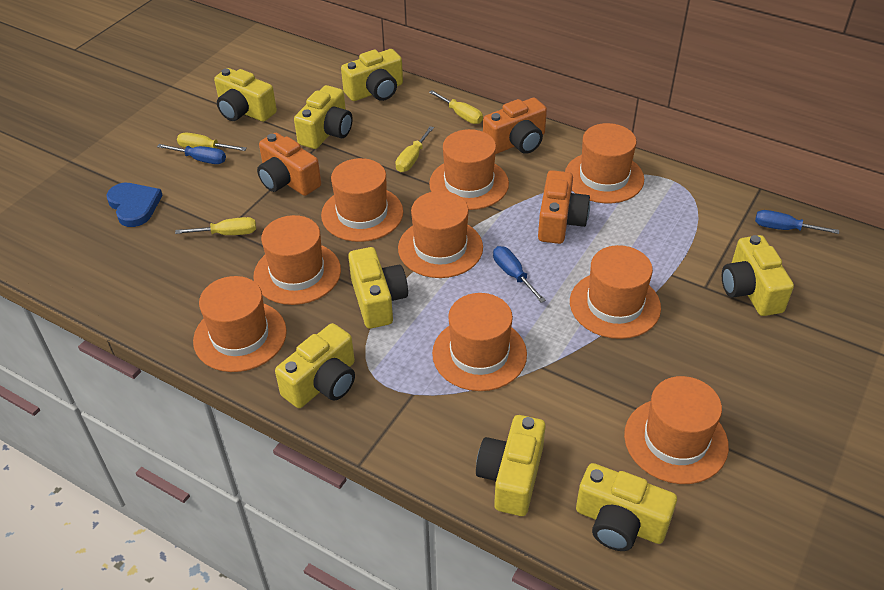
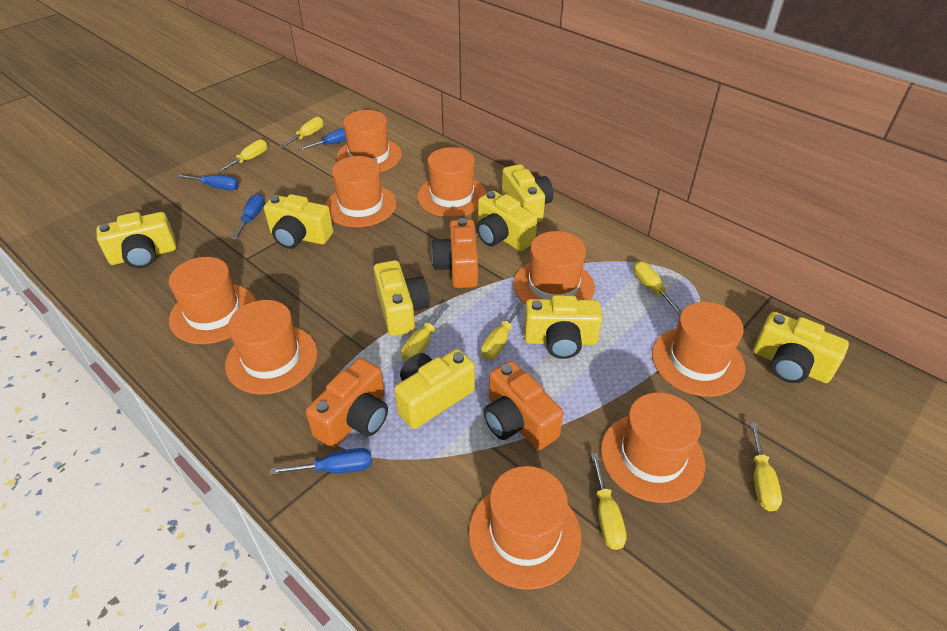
blue heart: 1 -> 0
blue screwdriver: 3 -> 4
yellow screwdriver: 4 -> 7

